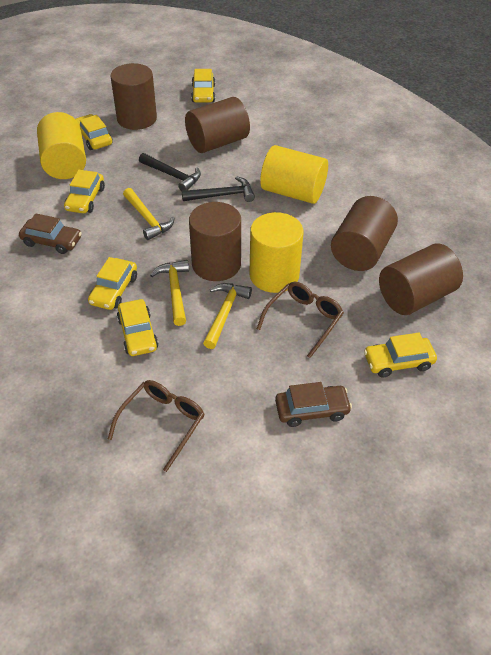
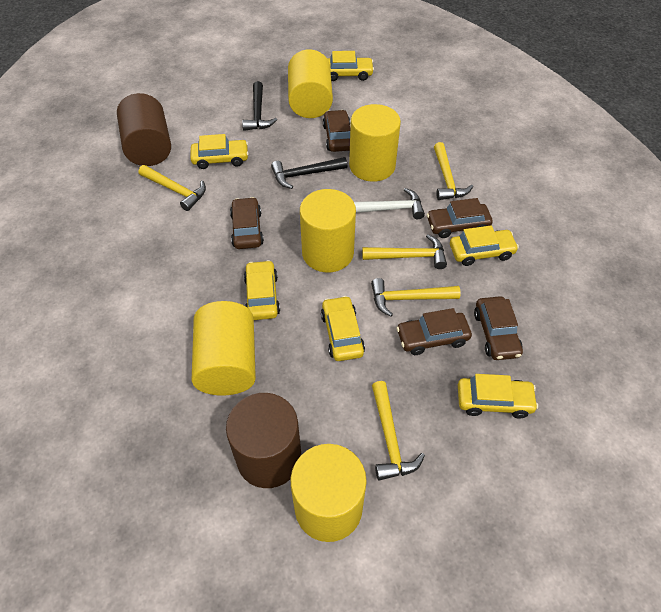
brown car: 2 -> 5
brown cylinder: 5 -> 2
brown glasses: 2 -> 0
white hammer: 0 -> 1
yellow cylinder: 3 -> 5
yellow hammer: 3 -> 5

